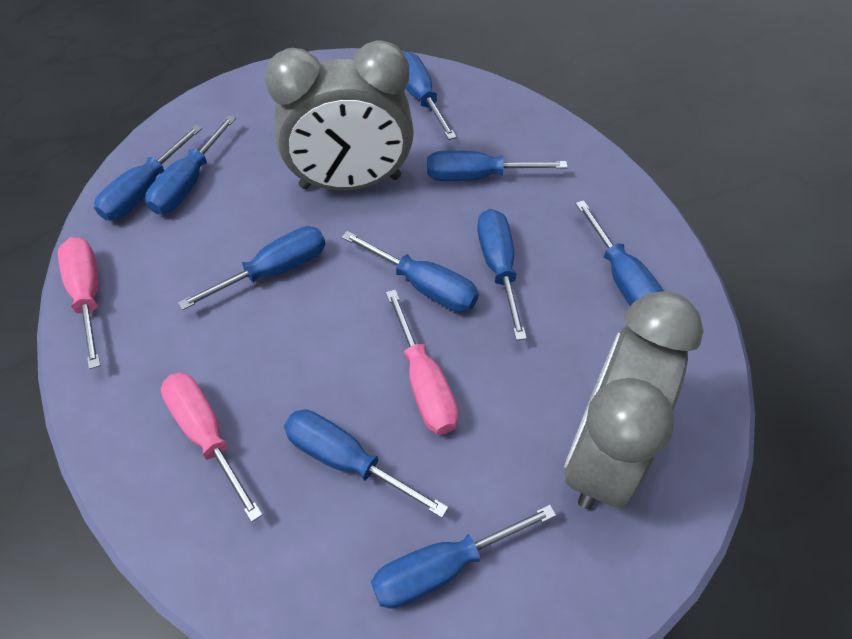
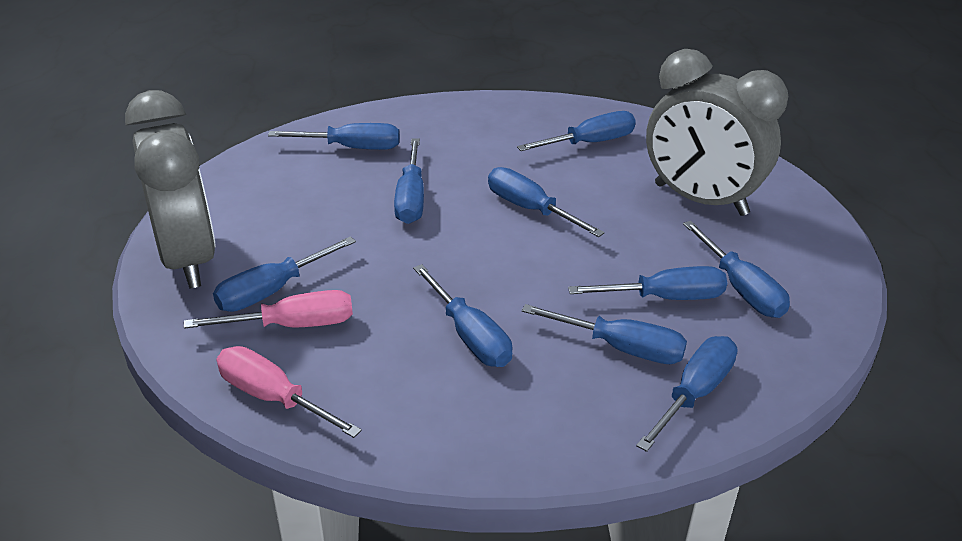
pink screwdriver: 3 -> 2

